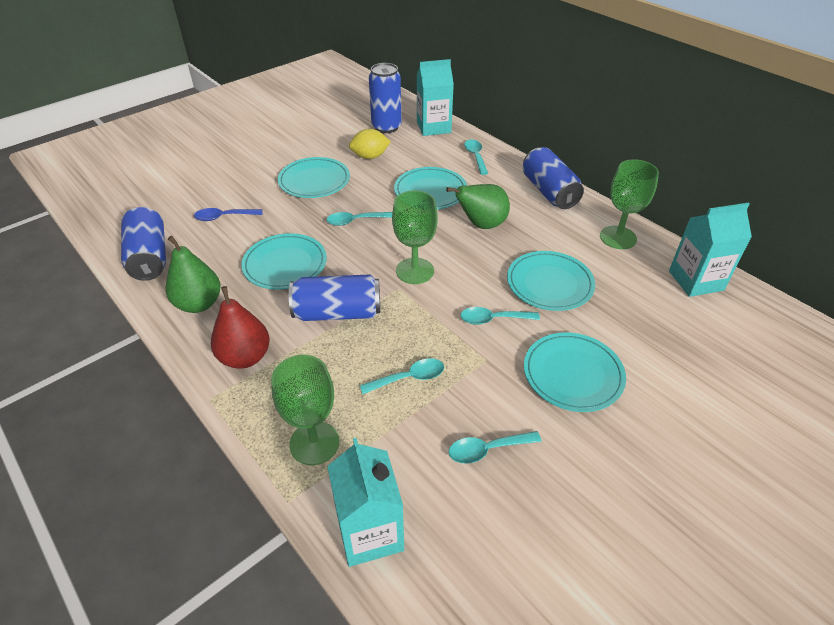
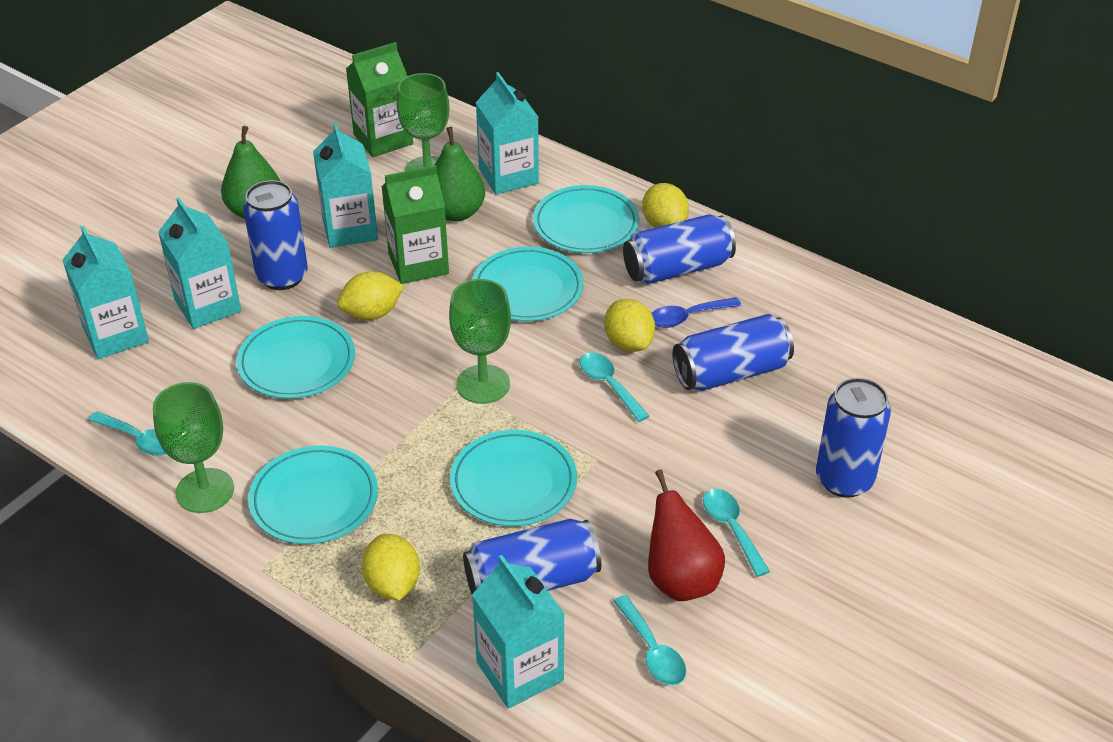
blue can: 4 -> 5
green carton: 0 -> 2
turquoise carton: 3 -> 5
turquoise spoon: 5 -> 4
yellow lemon: 1 -> 4

